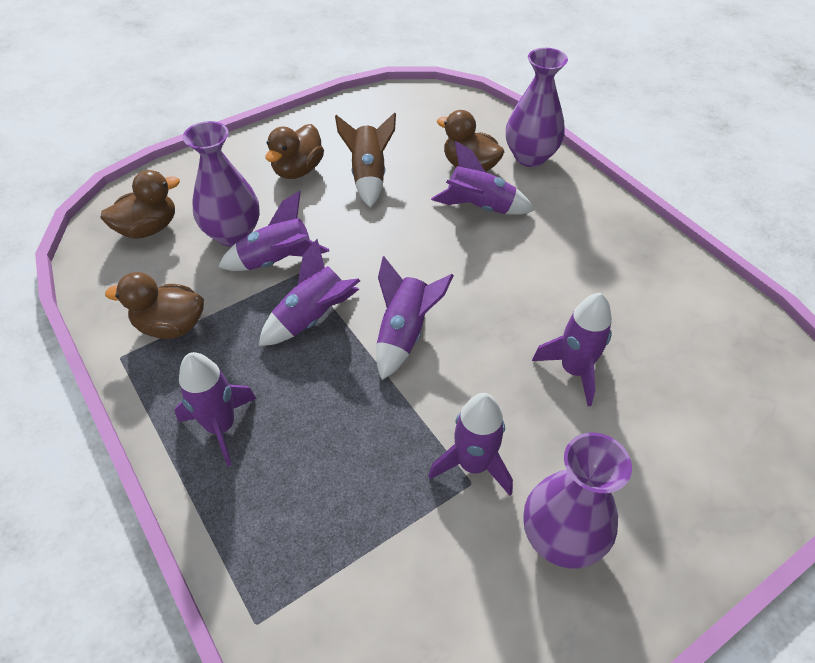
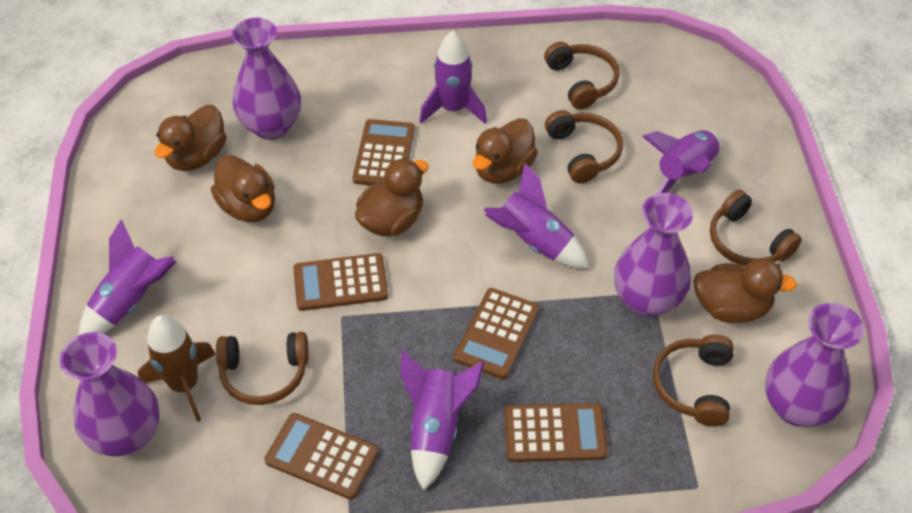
brown calculator: 0 -> 5
brown duck: 4 -> 5
brown headphones: 0 -> 5
purple rocket: 7 -> 5
purple vase: 3 -> 4

